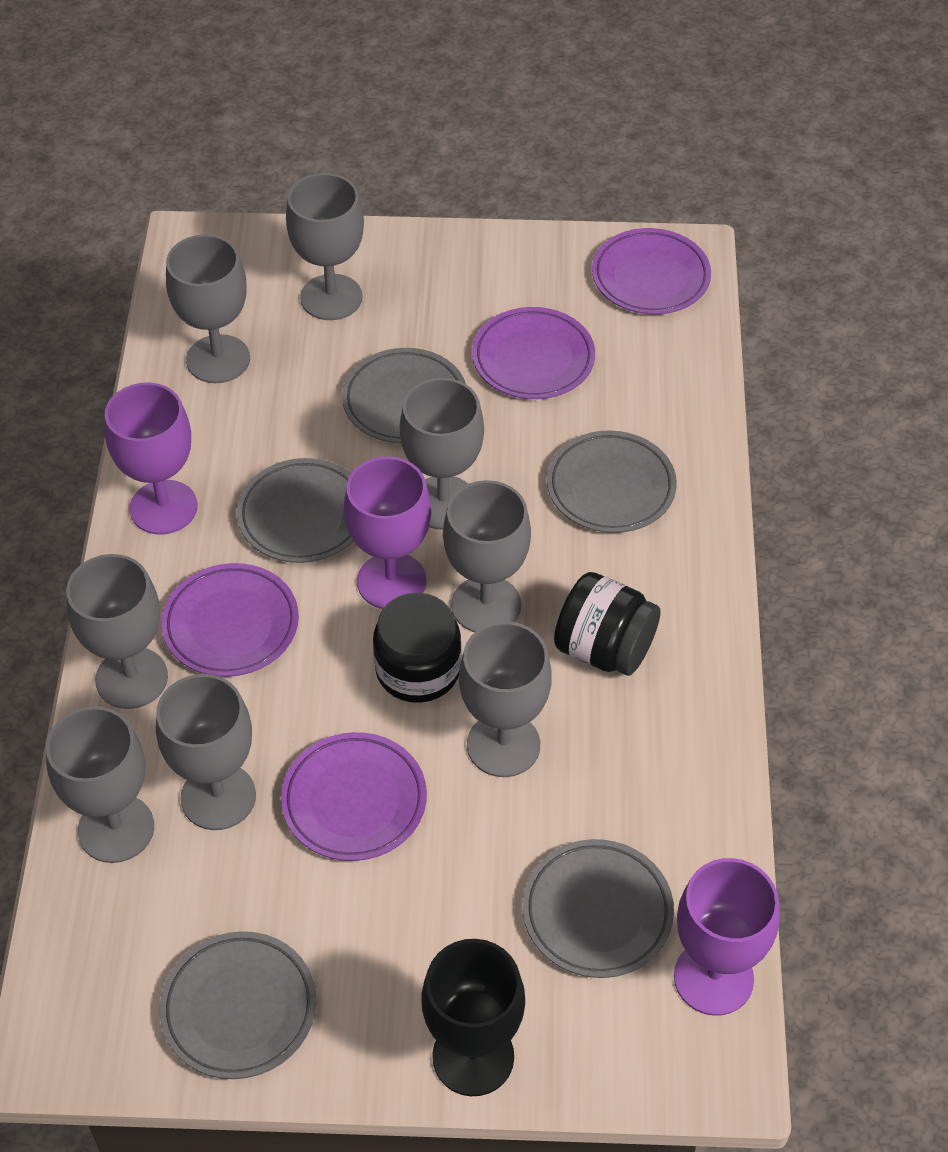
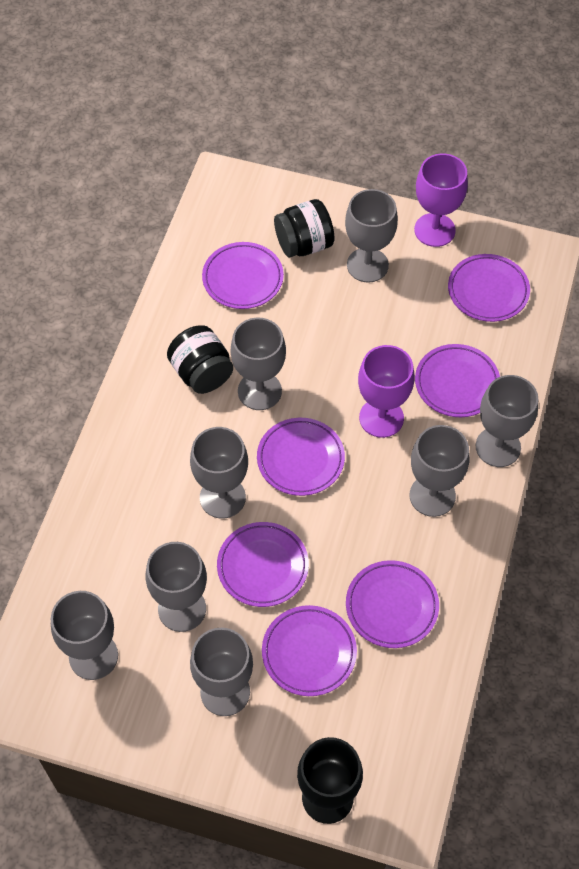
grey plate: 5 -> 0
purple goblet: 3 -> 2
purple plate: 4 -> 7

